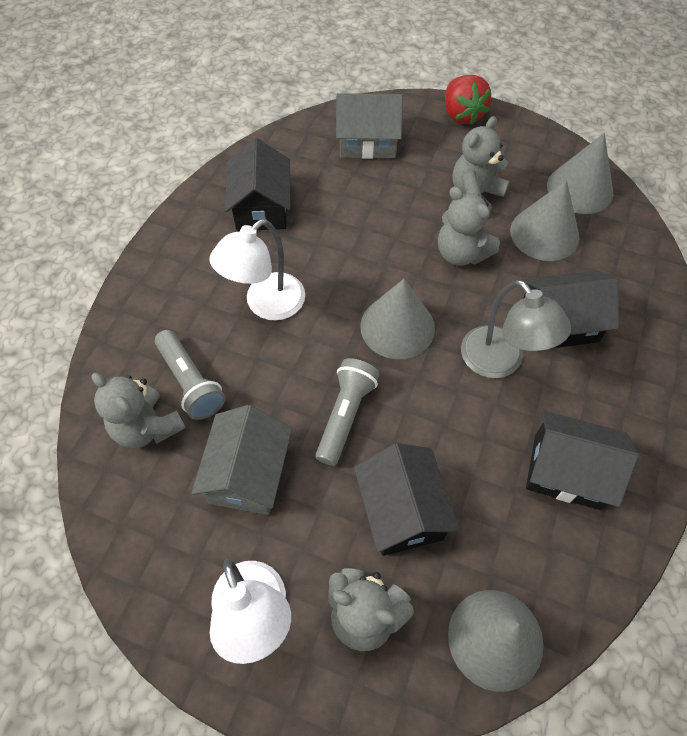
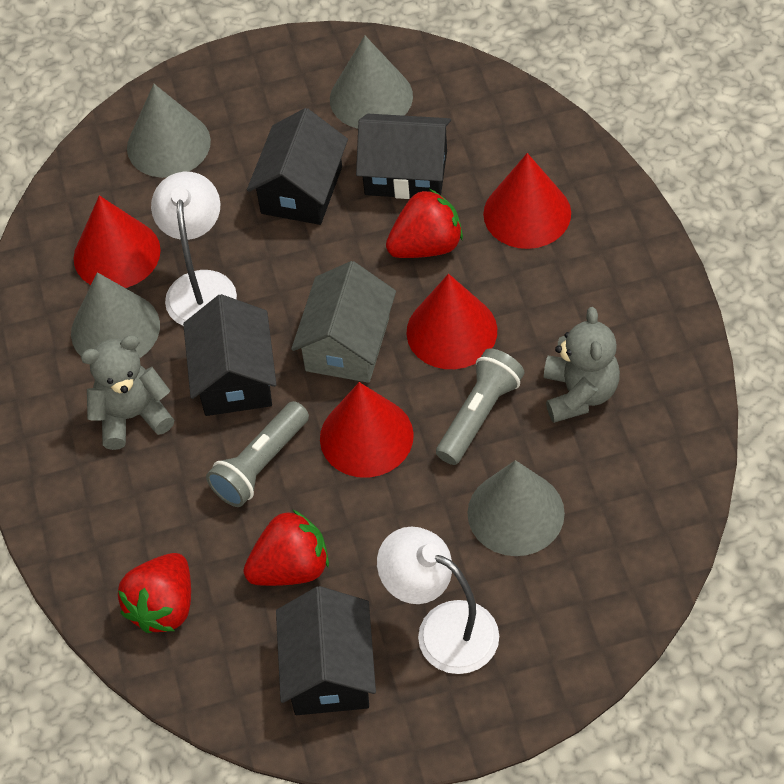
grey house: 2 -> 1
grey lamp: 1 -> 0
grey teddy bear: 4 -> 2
red cone: 0 -> 4
red strawberry: 1 -> 3

